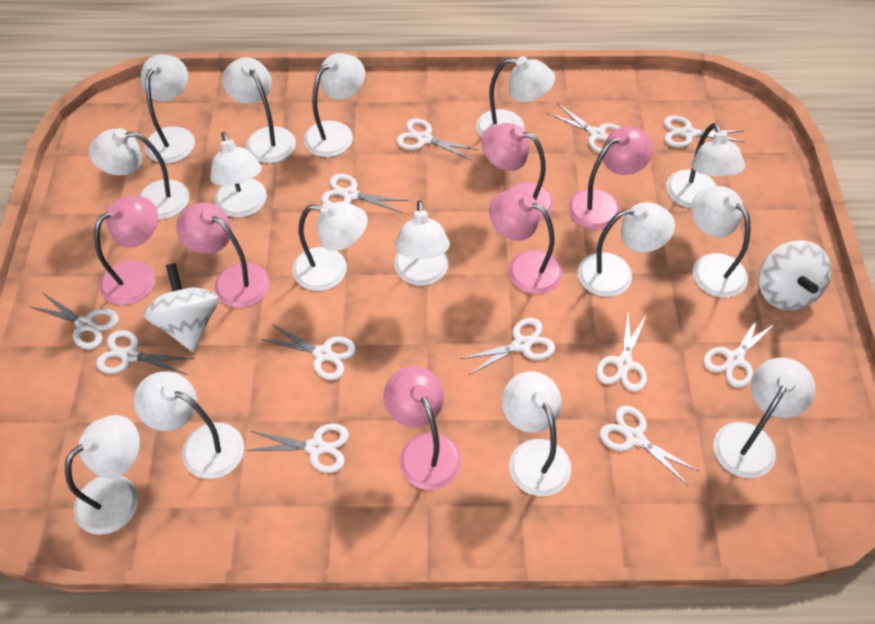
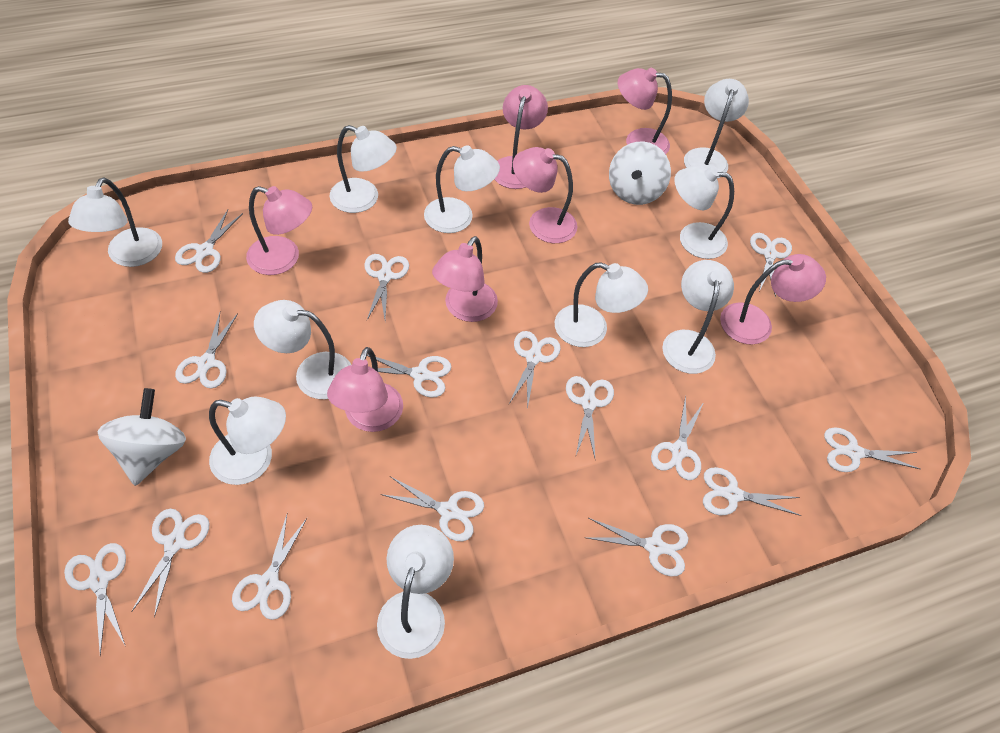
pink lamp: 6 -> 7
white lamp: 15 -> 10
white scissors: 12 -> 15

